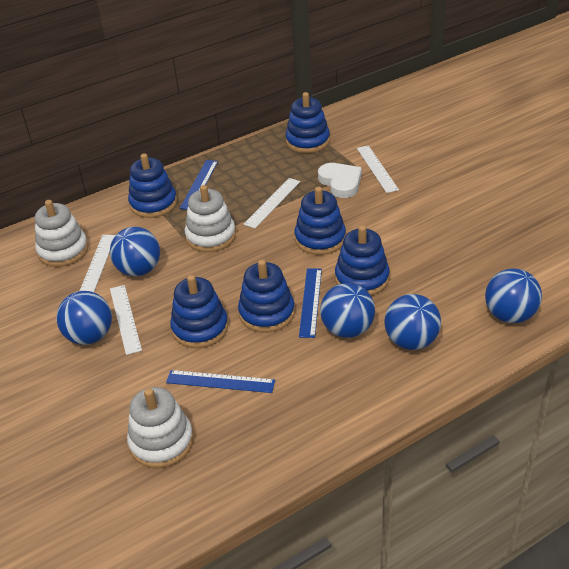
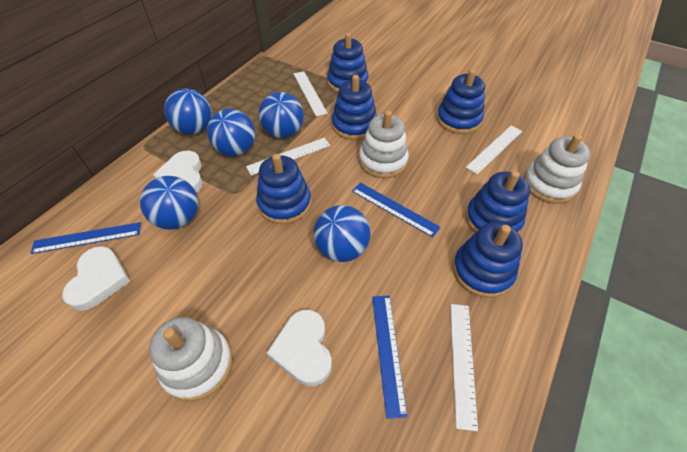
white heart: 1 -> 3

